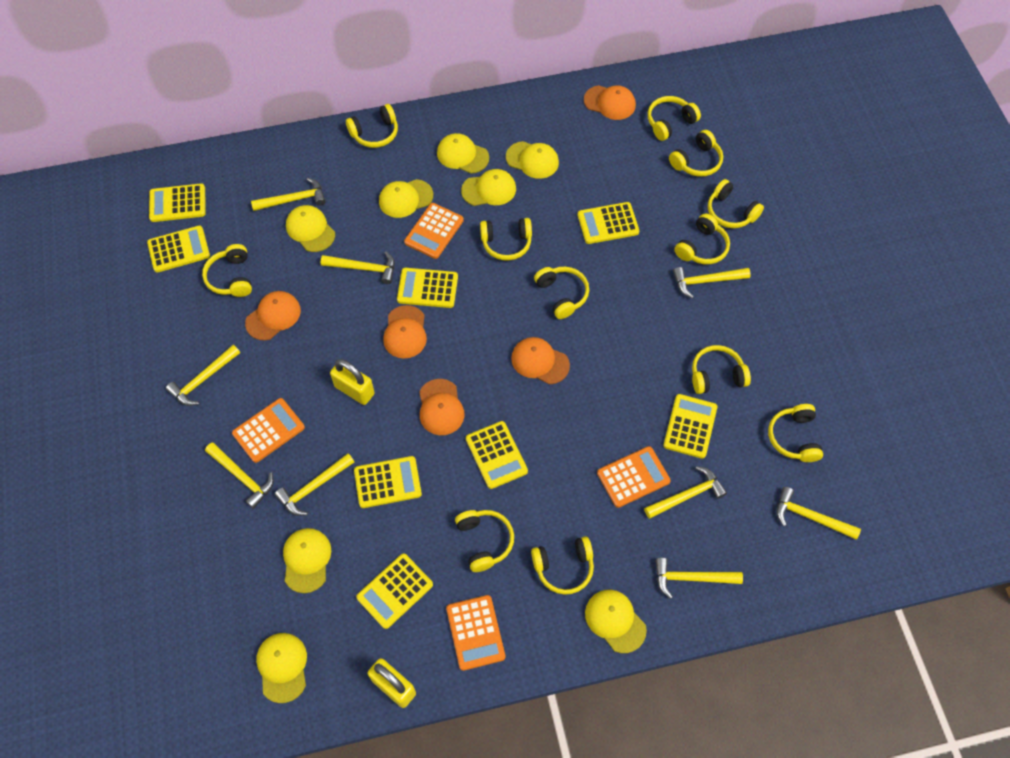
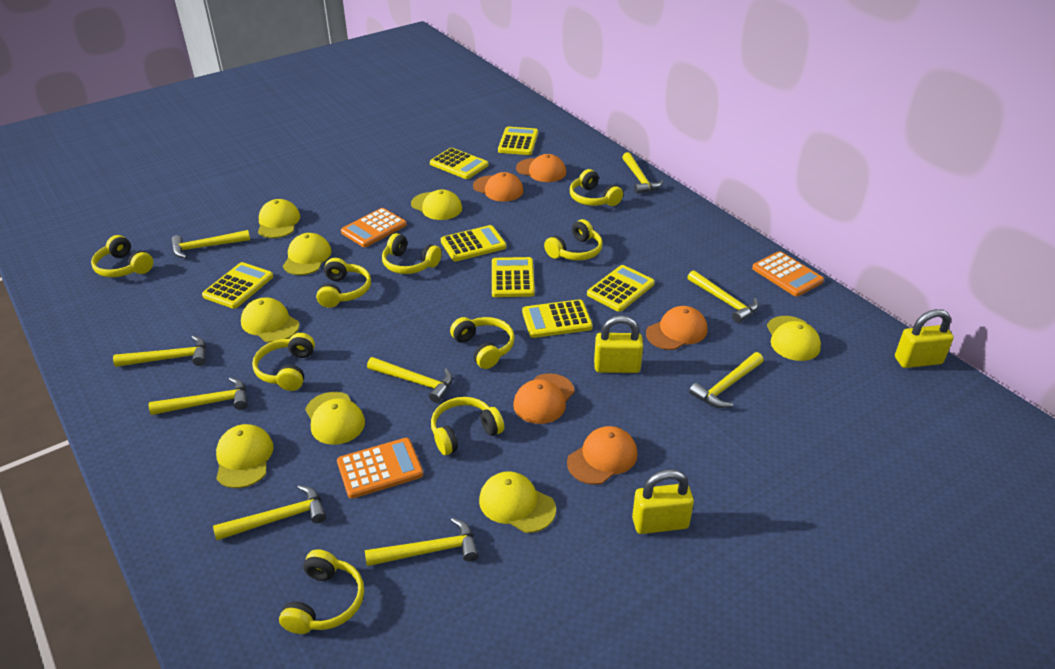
orange calculator: 4 -> 3
yellow calculator: 8 -> 7
yellow headphones: 12 -> 9
yellow padlock: 2 -> 3

